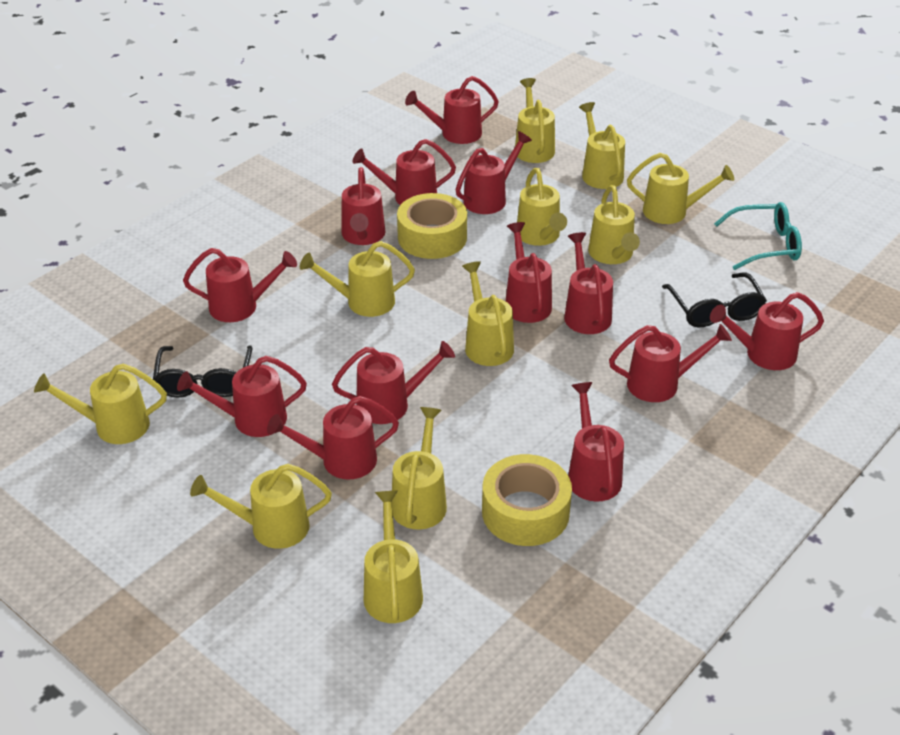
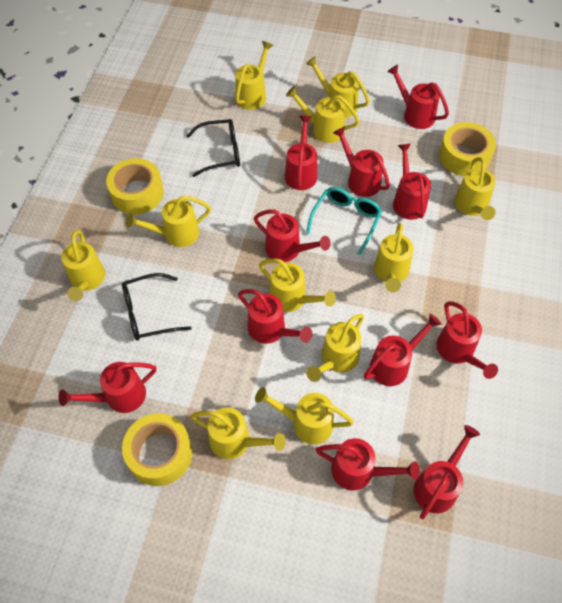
red watering can: 13 -> 11
yellow tape: 2 -> 3

